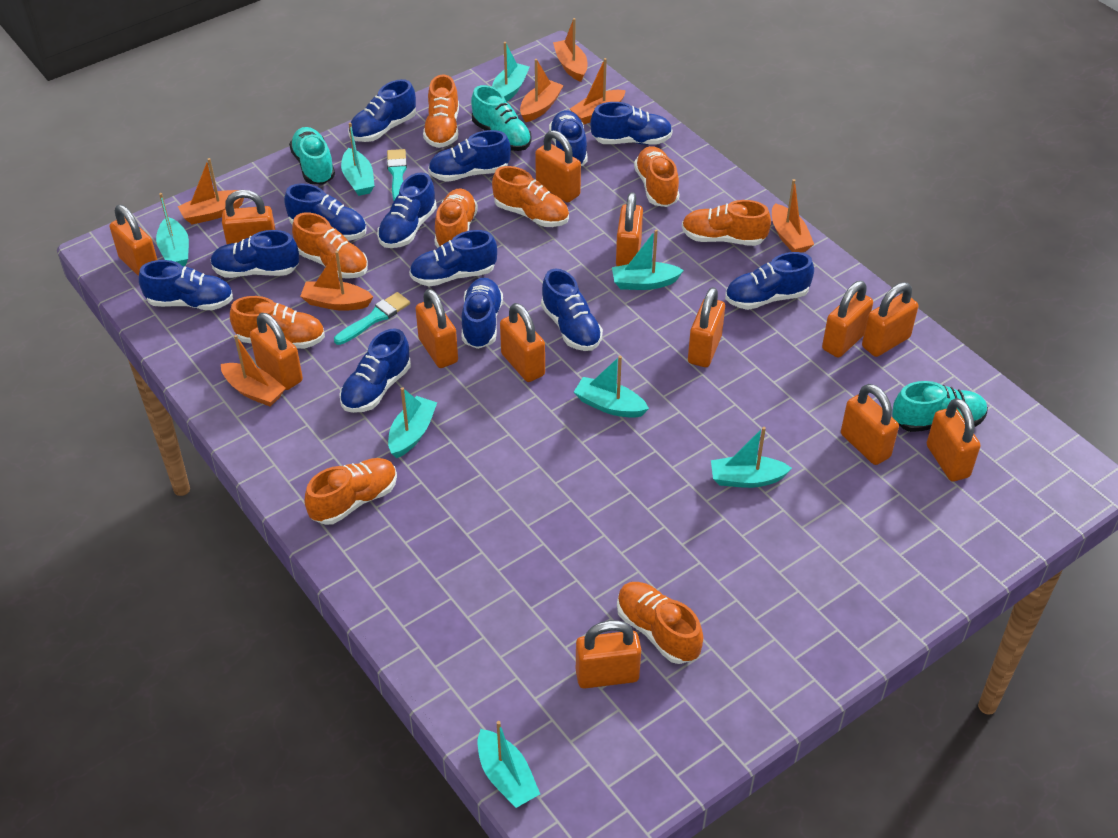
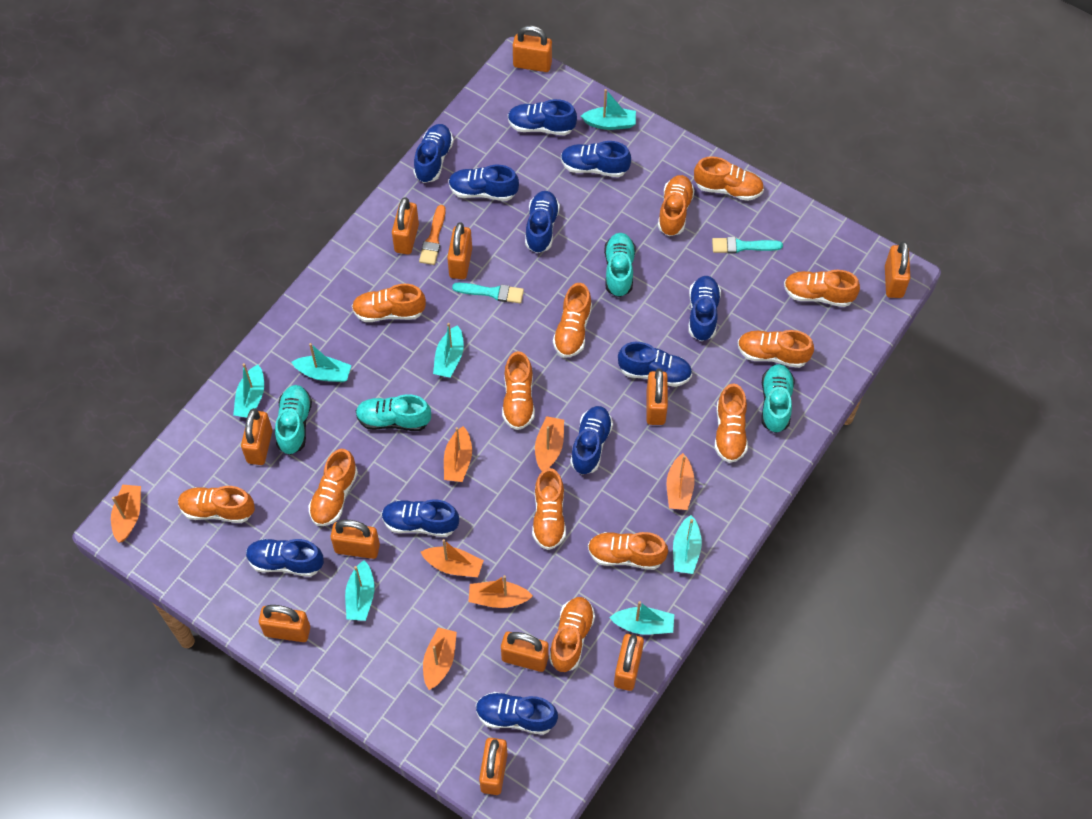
blue shoe: 13 -> 11
orange brush: 0 -> 1
orange padlock: 13 -> 11
orange shoe: 9 -> 13
turquoise boat: 8 -> 7
turquoise shoe: 3 -> 4

